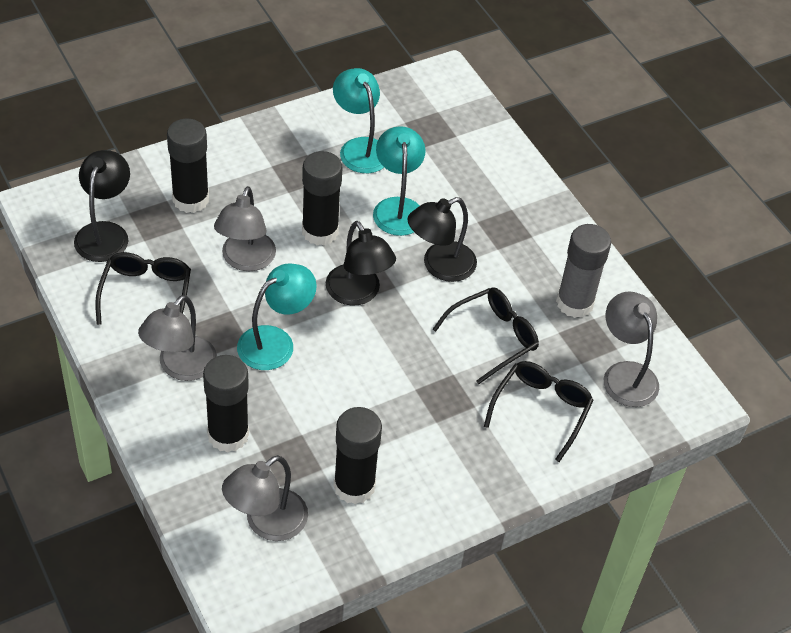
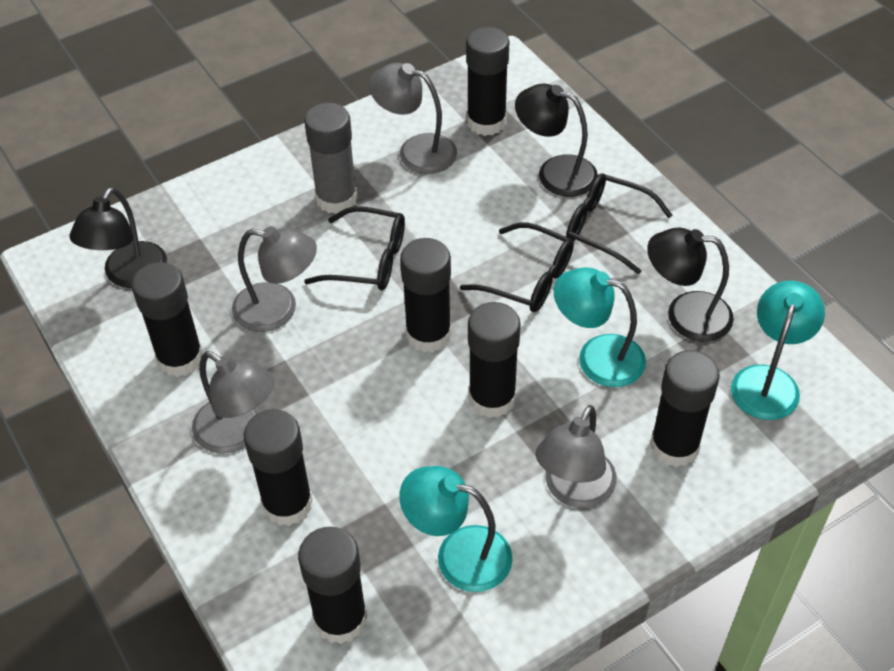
black glue stick: 4 -> 7

